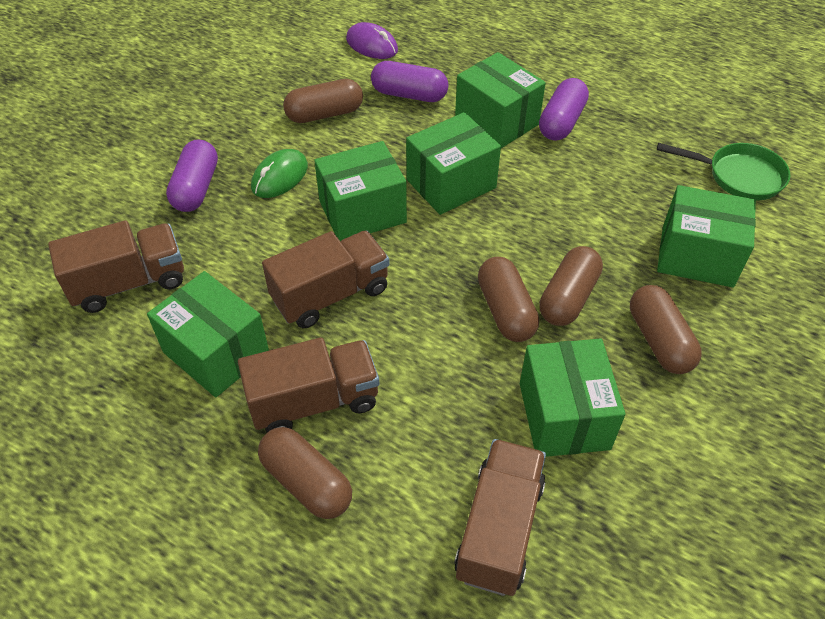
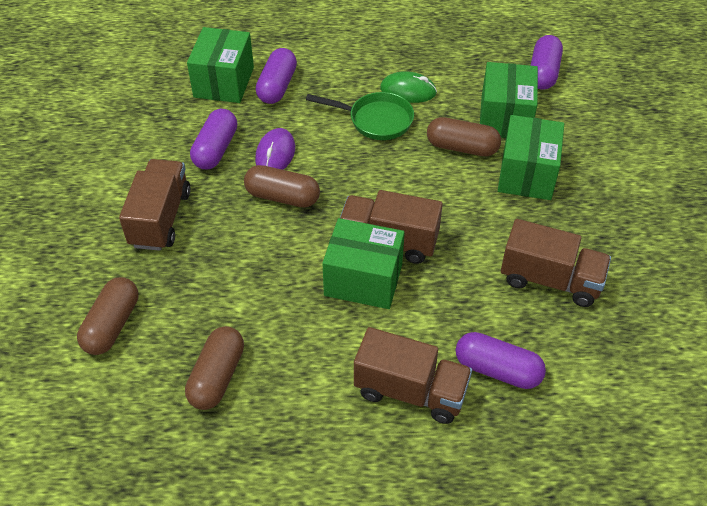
brown capsule: 5 -> 4
green box: 6 -> 4
purple capsule: 3 -> 4

